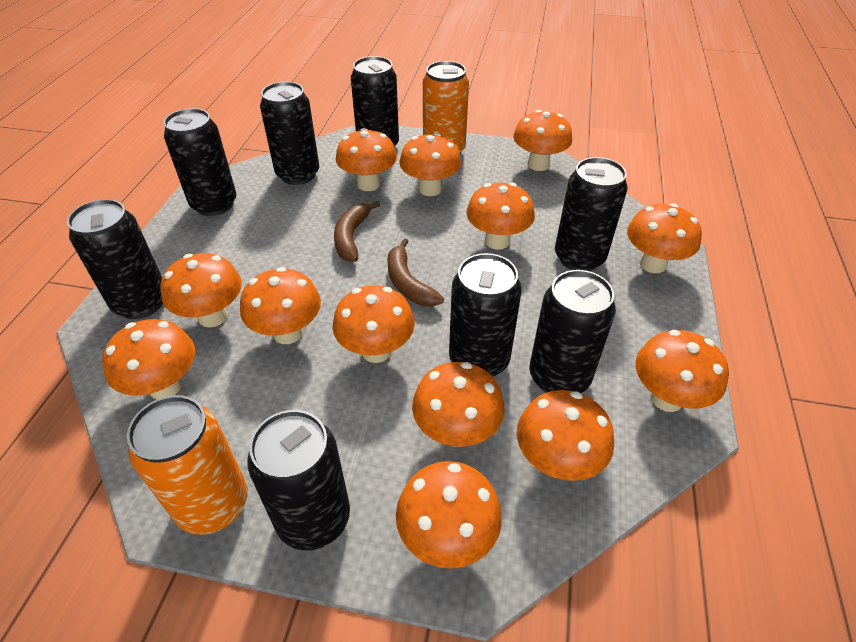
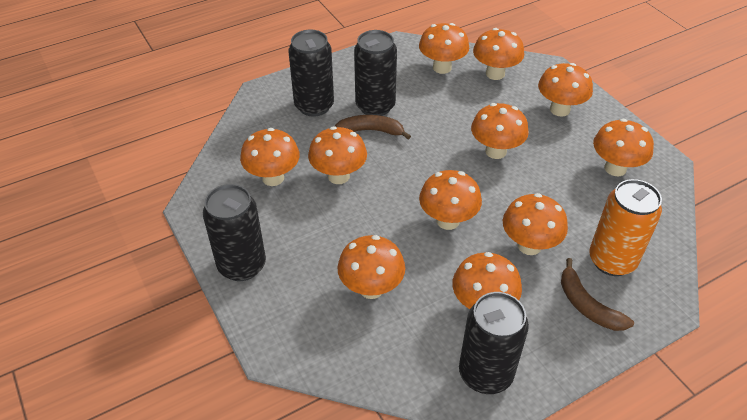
black can: 8 -> 4
orange can: 2 -> 1
orange mushroom: 13 -> 11

